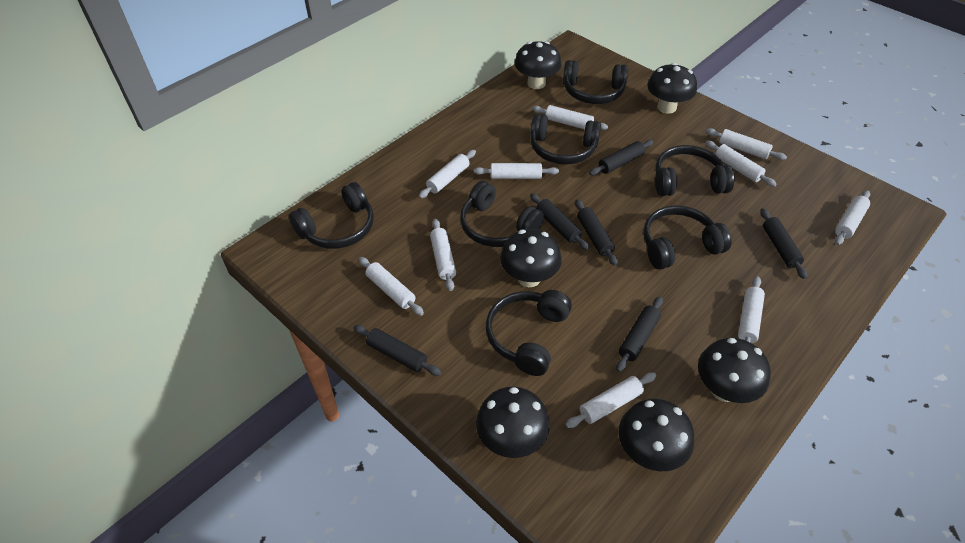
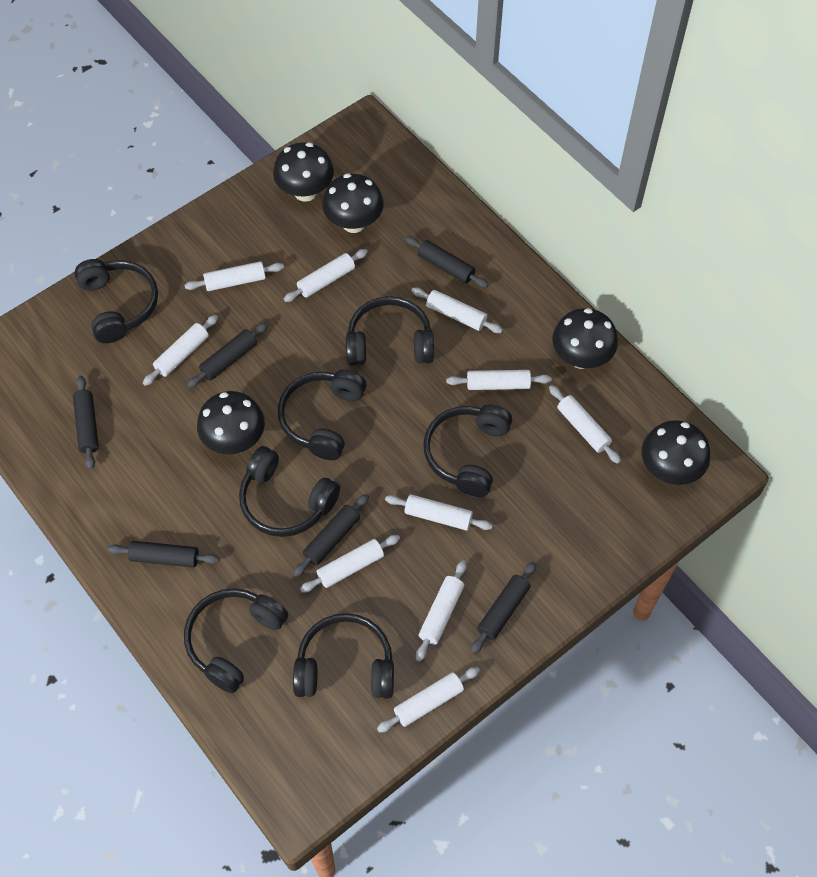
black mushroom: 6 -> 5

